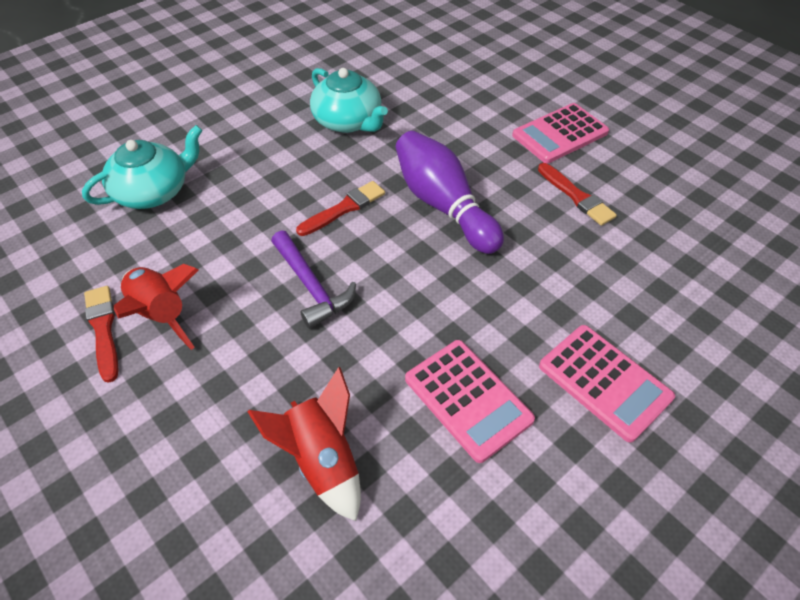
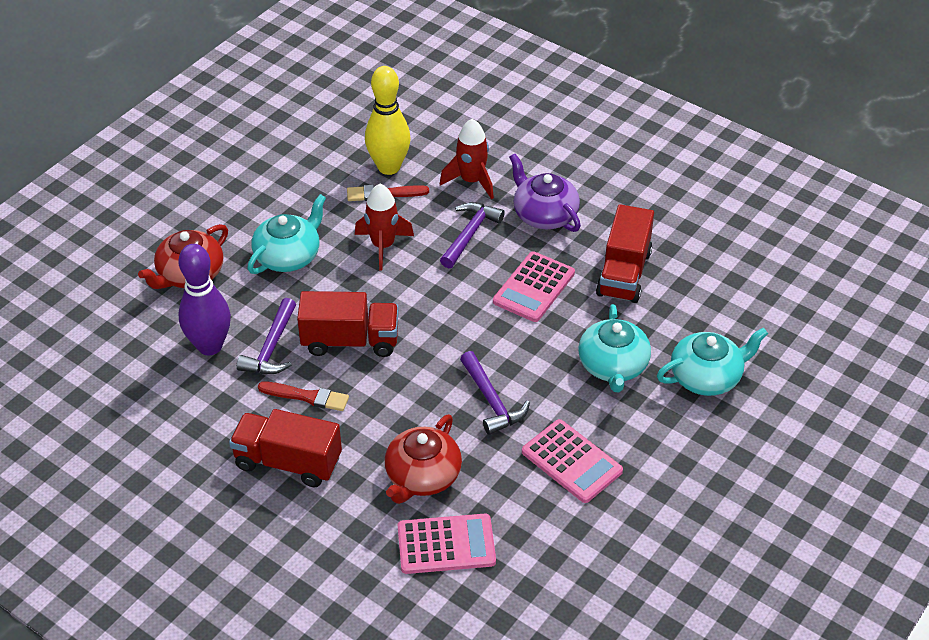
purple hammer: 1 -> 3
purple teapot: 0 -> 1
red brush: 3 -> 2
red teapot: 0 -> 2
red truck: 0 -> 3
turquoise teapot: 2 -> 3
yellow bowling pin: 0 -> 1

